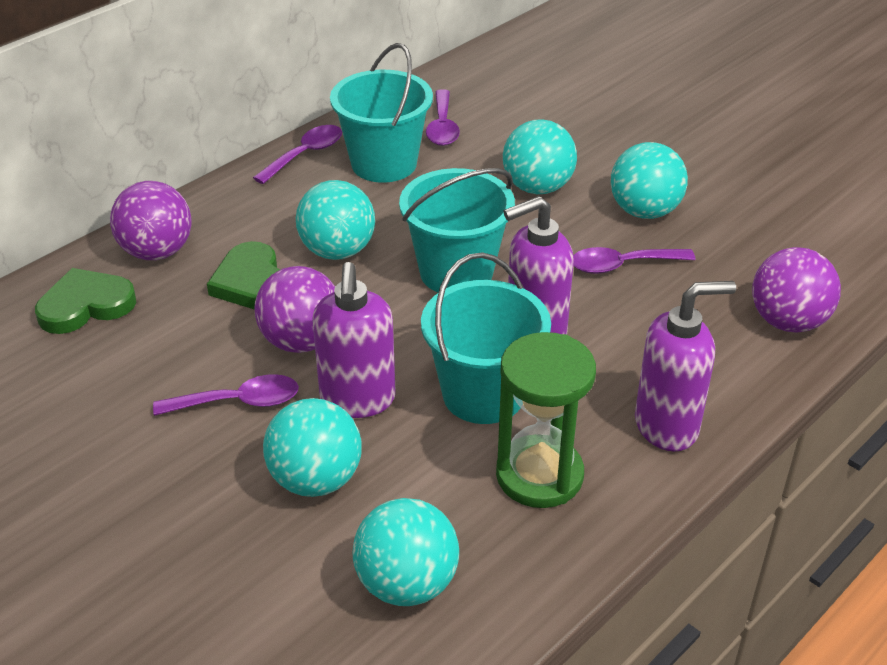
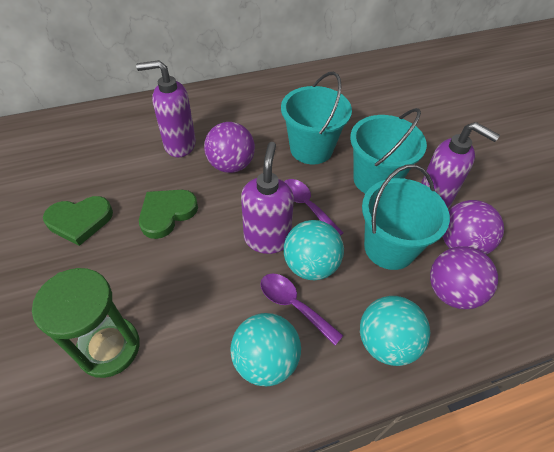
purple spoon: 4 -> 2
turquoise ball: 5 -> 3

